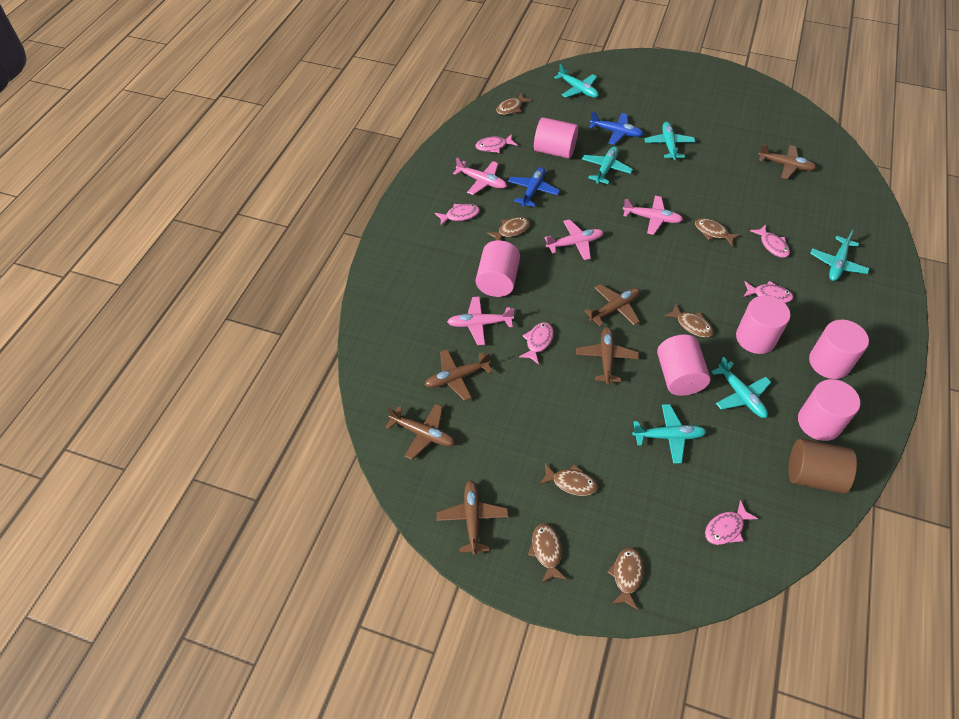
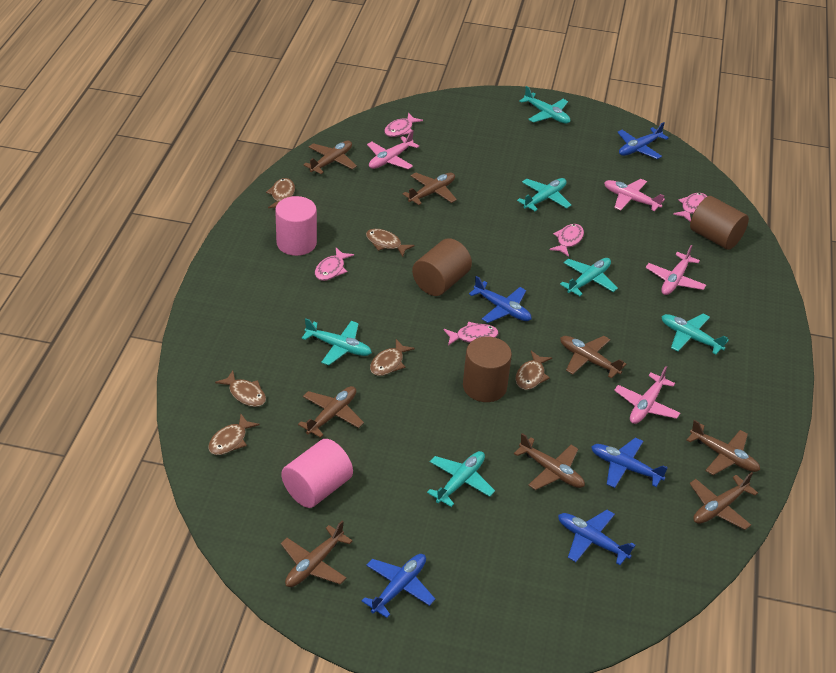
blue plane: 2 -> 5
brown cylinder: 1 -> 3
brown fish: 7 -> 6
brown plane: 6 -> 8
pink cylinder: 6 -> 2
pink fish: 6 -> 5

